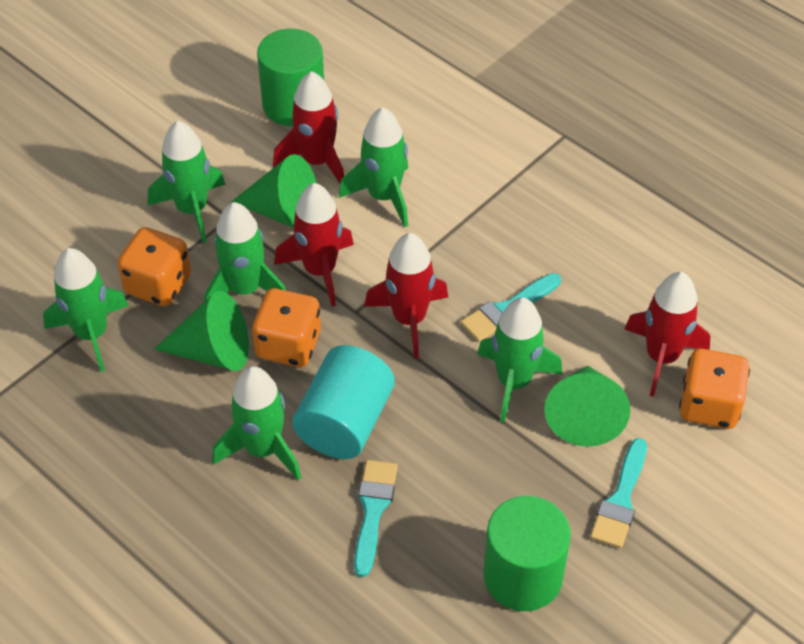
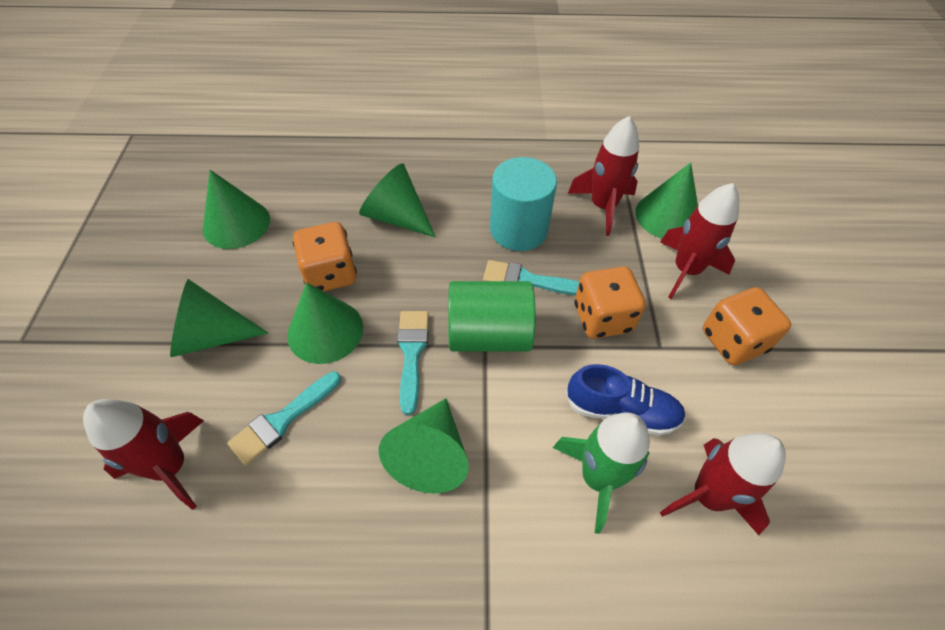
blue shoe: 0 -> 1
green cone: 3 -> 6
green cylinder: 2 -> 1
green rocket: 6 -> 1

